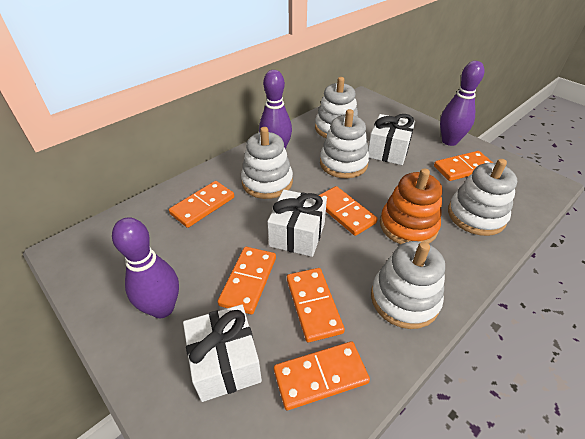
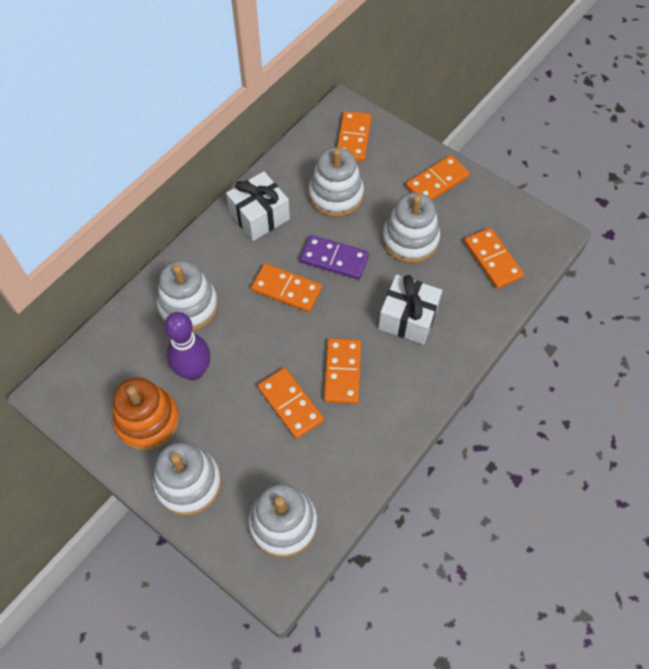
purple bowling pin: 3 -> 1
purple domino: 0 -> 1
white gift: 3 -> 2

